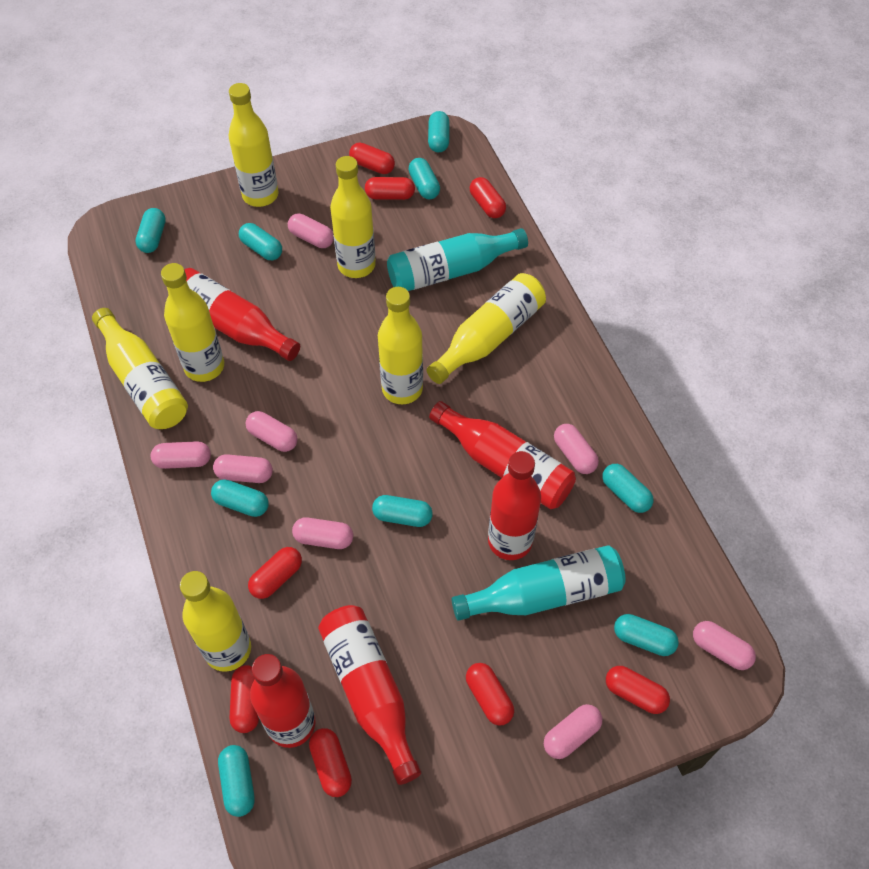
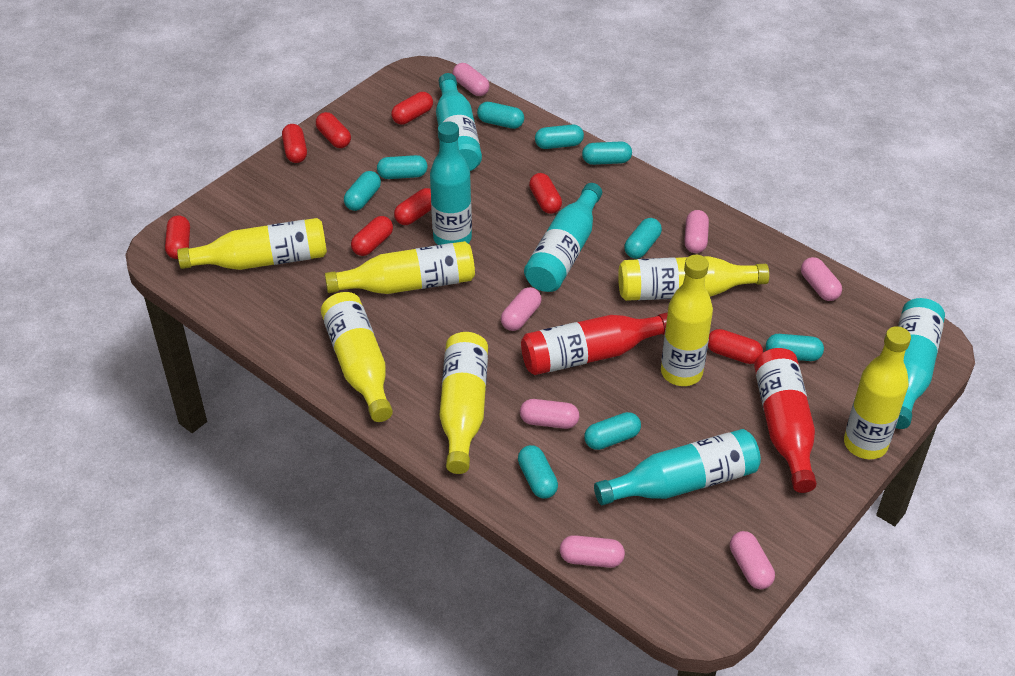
pink capsule: 8 -> 7
red bottle: 5 -> 2
turquoise bottle: 2 -> 5

